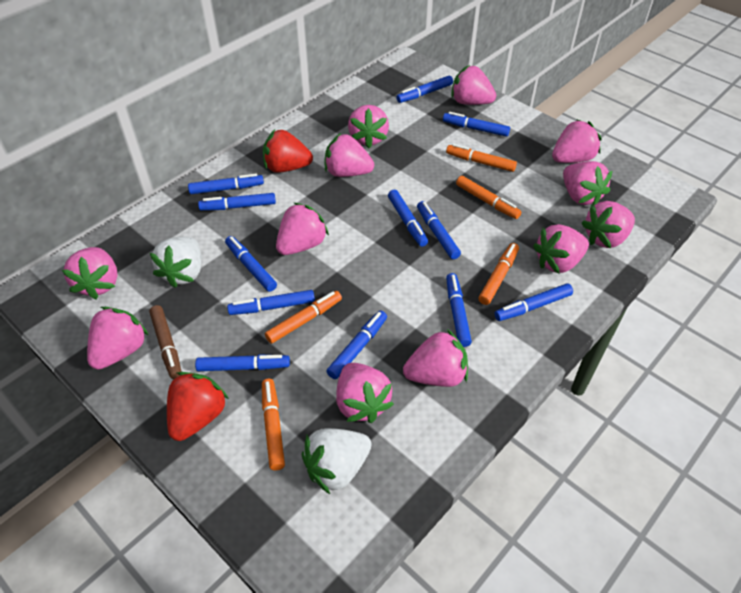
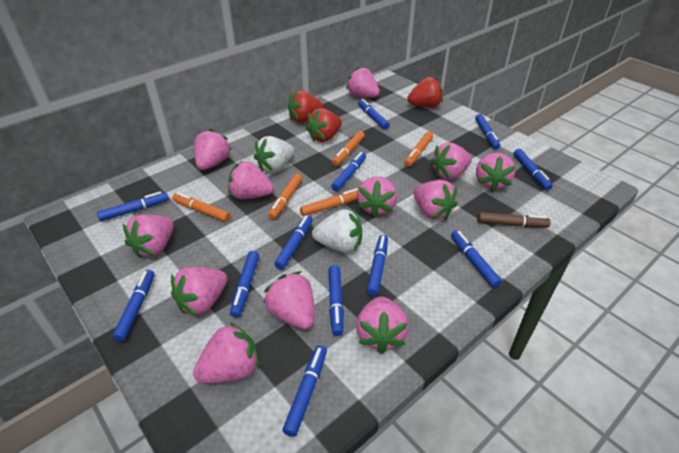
red strawberry: 2 -> 3

